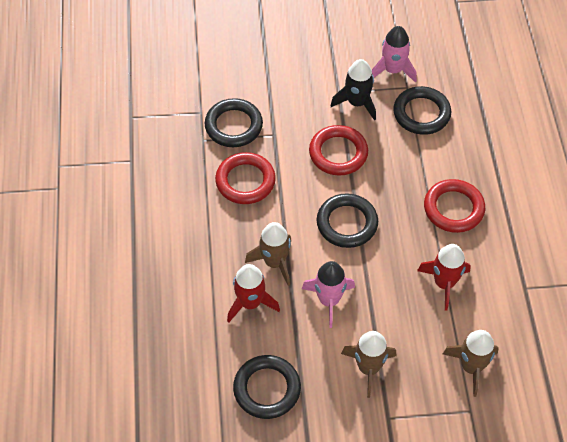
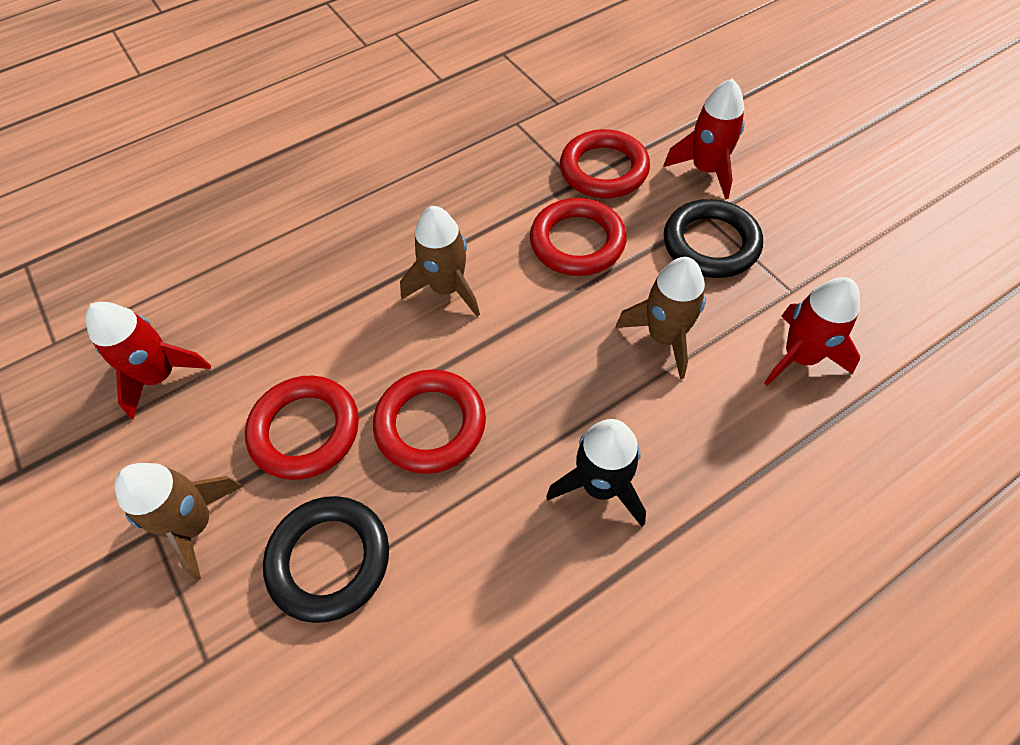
black ring: 4 -> 2
pink rocket: 2 -> 0
red ring: 3 -> 4
red rocket: 2 -> 3

